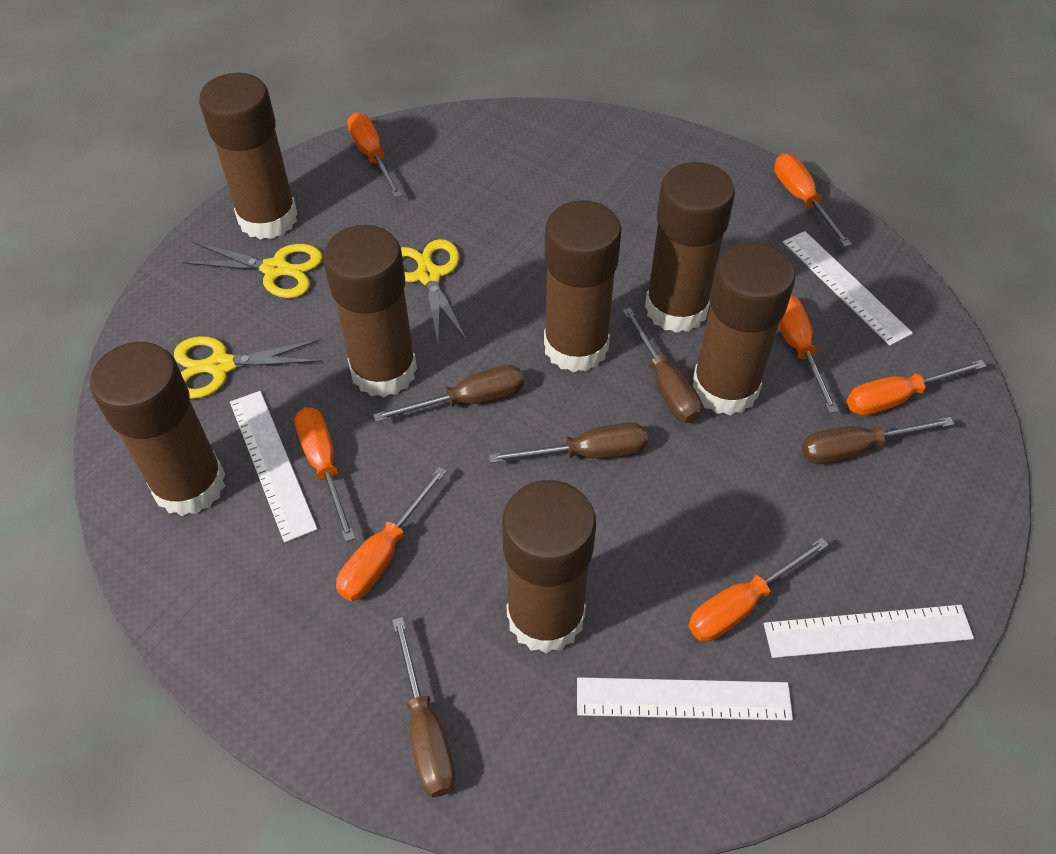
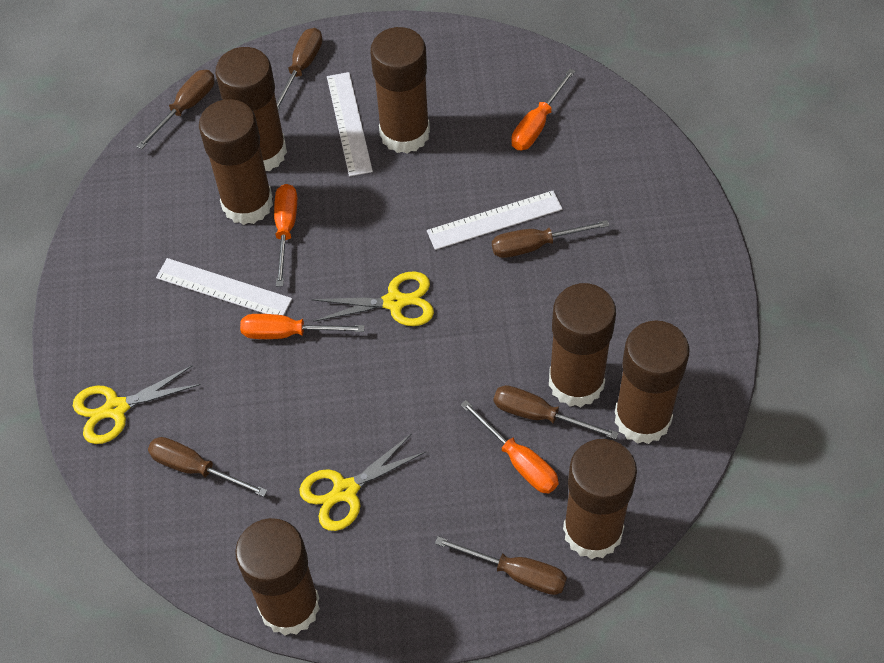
brown screwdriver: 5 -> 6
orange screwdriver: 7 -> 4
white ruler: 4 -> 3

